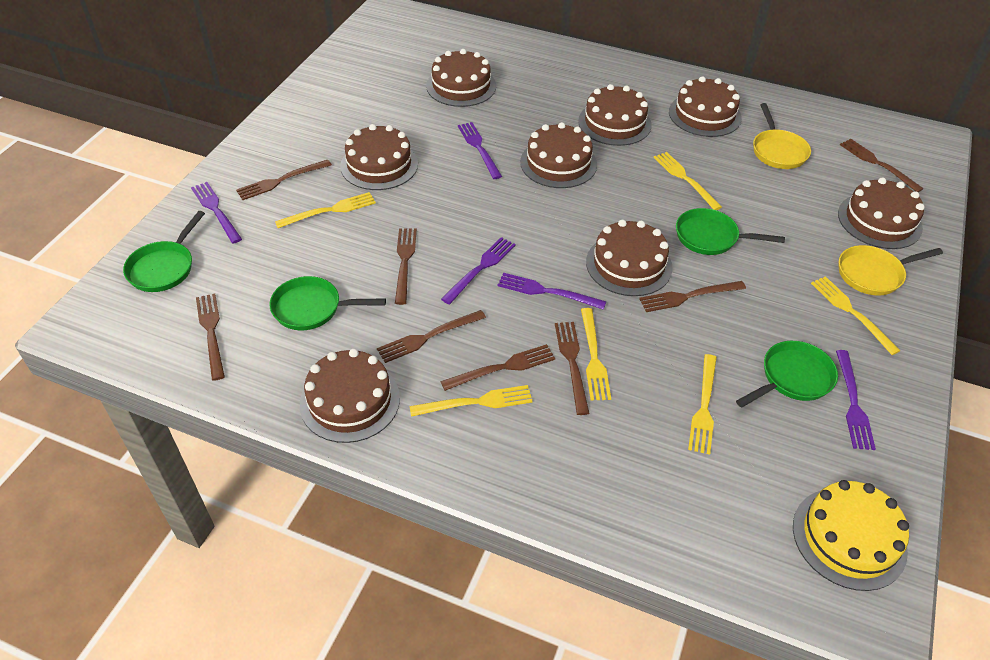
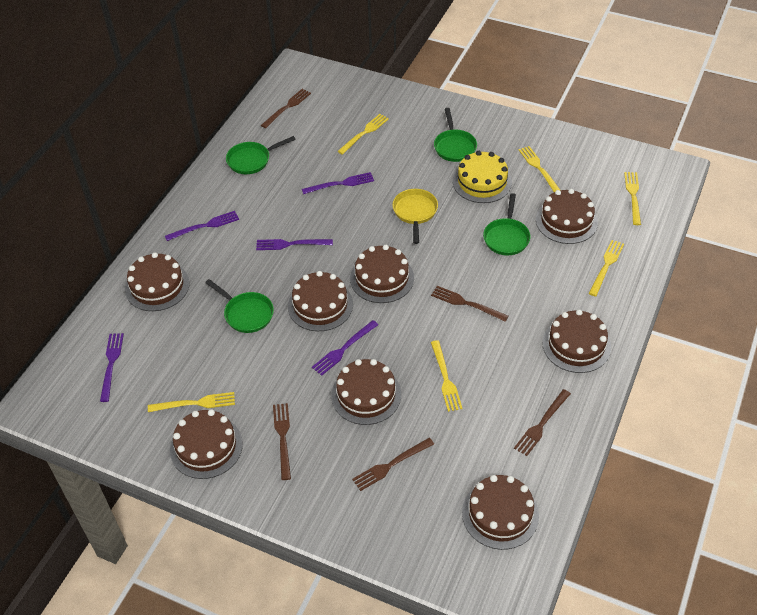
brown fork: 8 -> 5
yellow pan: 2 -> 1

